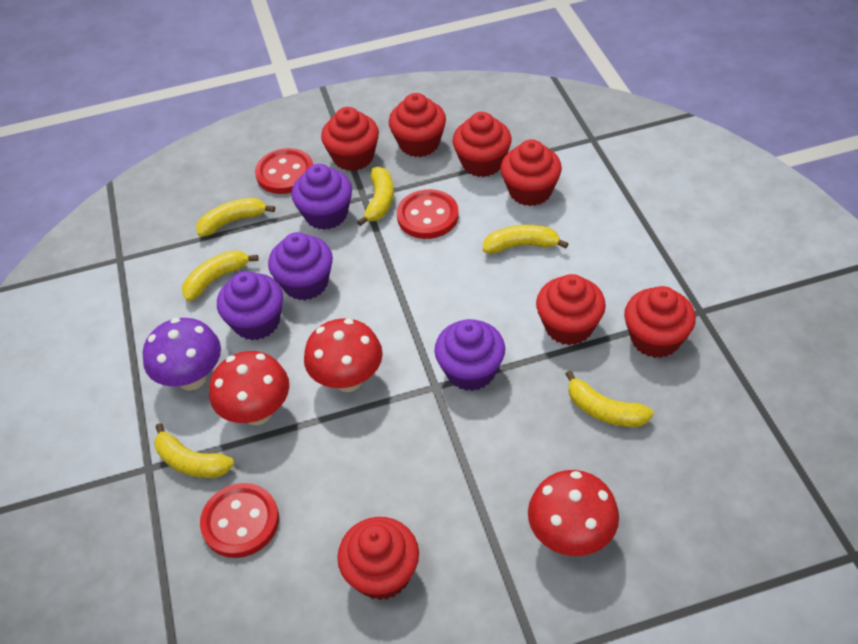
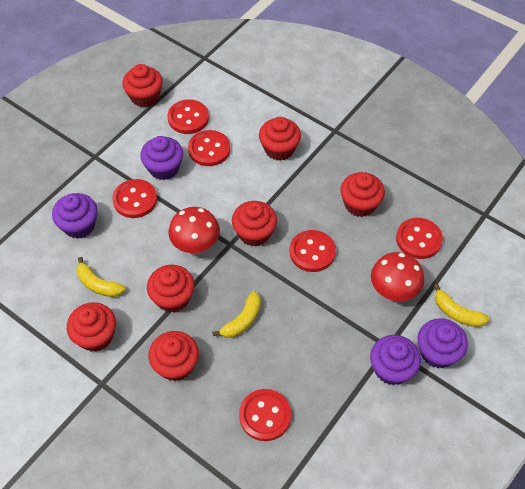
purple mushroom: 1 -> 0
red button: 3 -> 6
red mushroom: 3 -> 2
yellow banana: 6 -> 3

